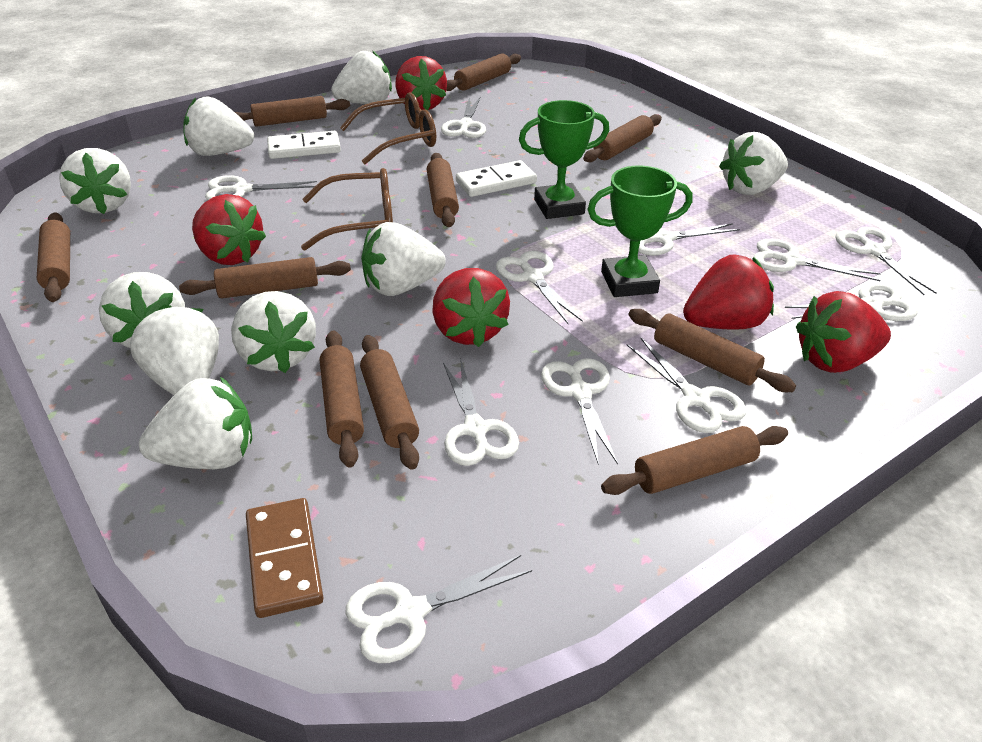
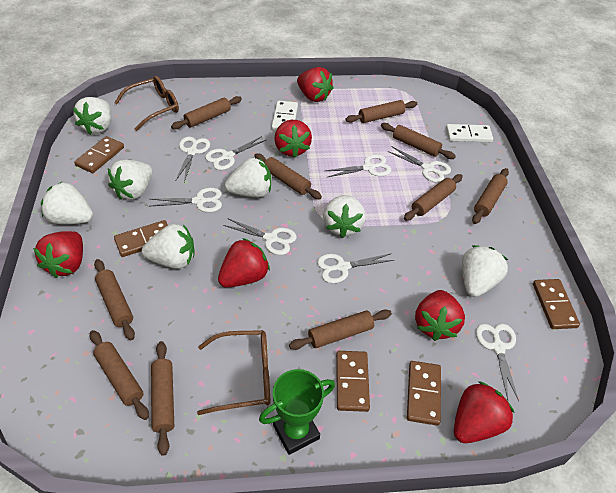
brown domino: 1 -> 5
green trophy: 2 -> 1
red strawberry: 5 -> 6
white scissors: 11 -> 8
white strawberry: 9 -> 7

